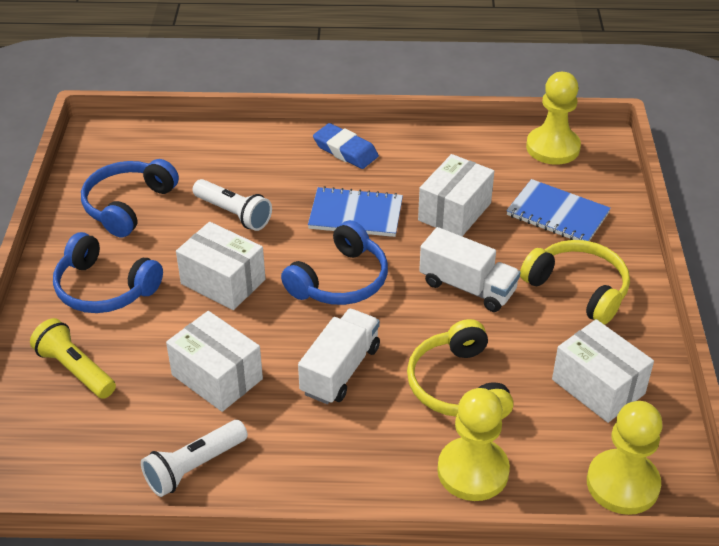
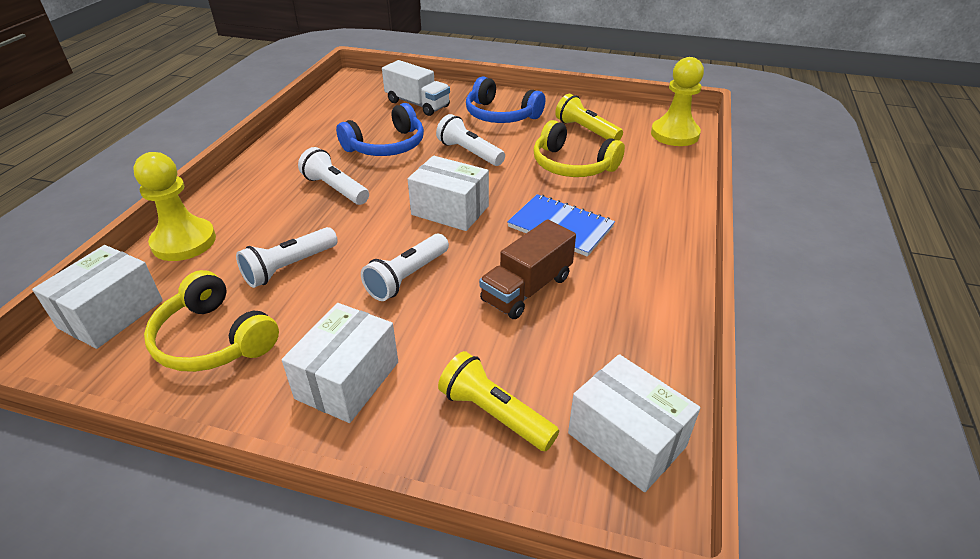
blue eraser: 1 -> 0
blue headphones: 3 -> 2
blue notebook: 2 -> 1
brown truck: 0 -> 1
white flashlight: 2 -> 4
white truck: 2 -> 1
yellow flashlight: 1 -> 2
yellow pawn: 3 -> 2

